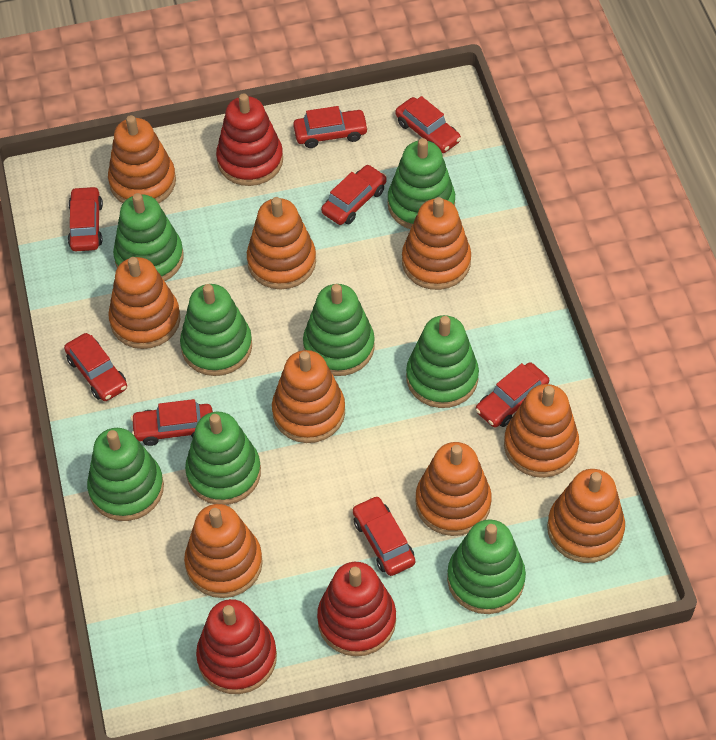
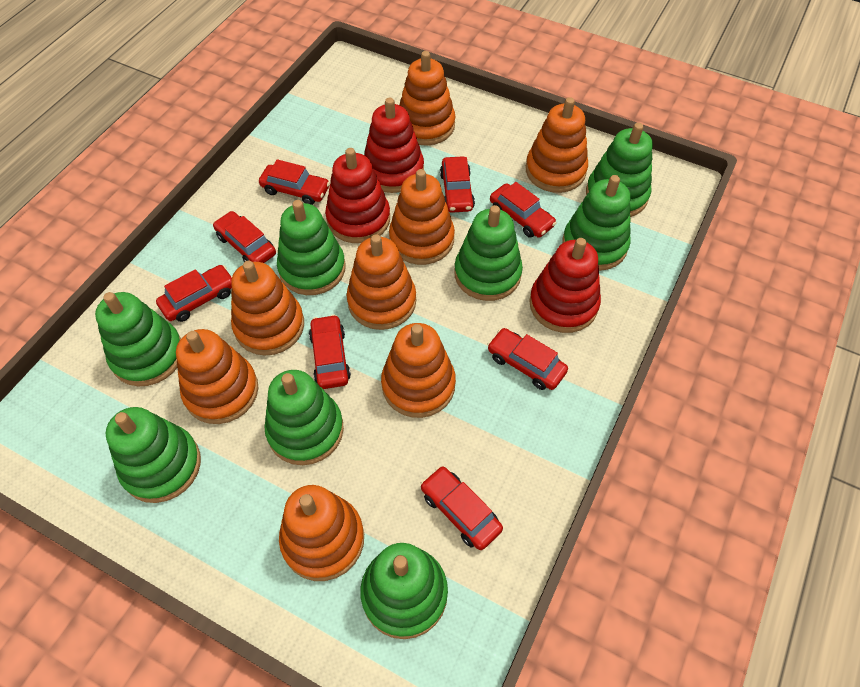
orange stacking toy: 9 -> 8

